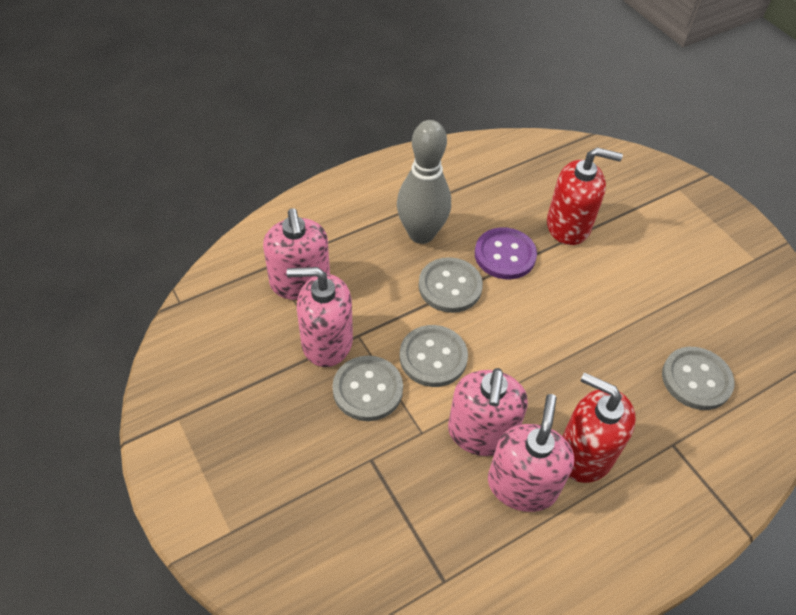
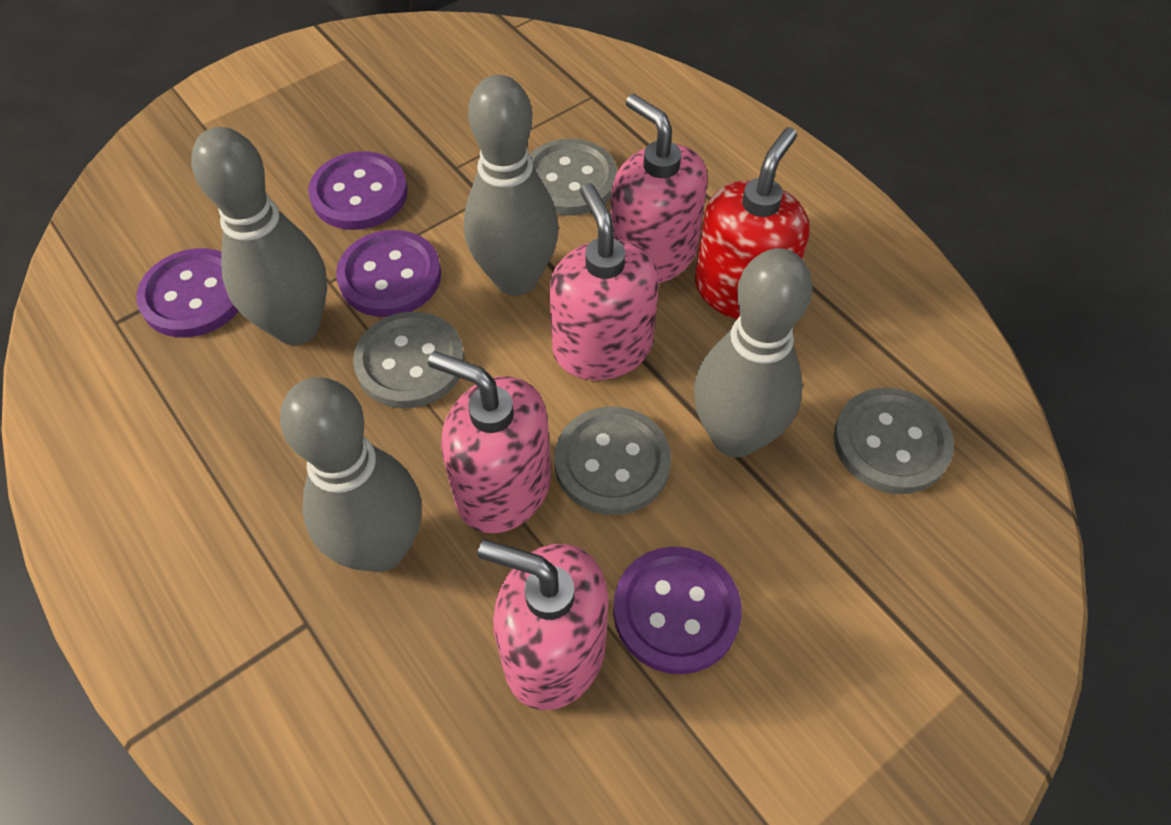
grey bowling pin: 1 -> 4
purple button: 1 -> 4
red soap dispenser: 2 -> 1

